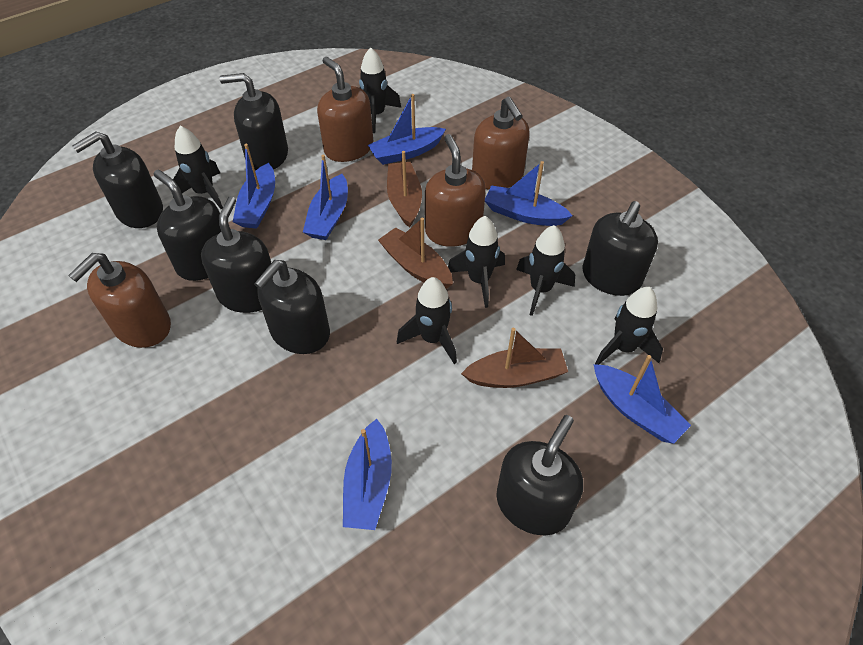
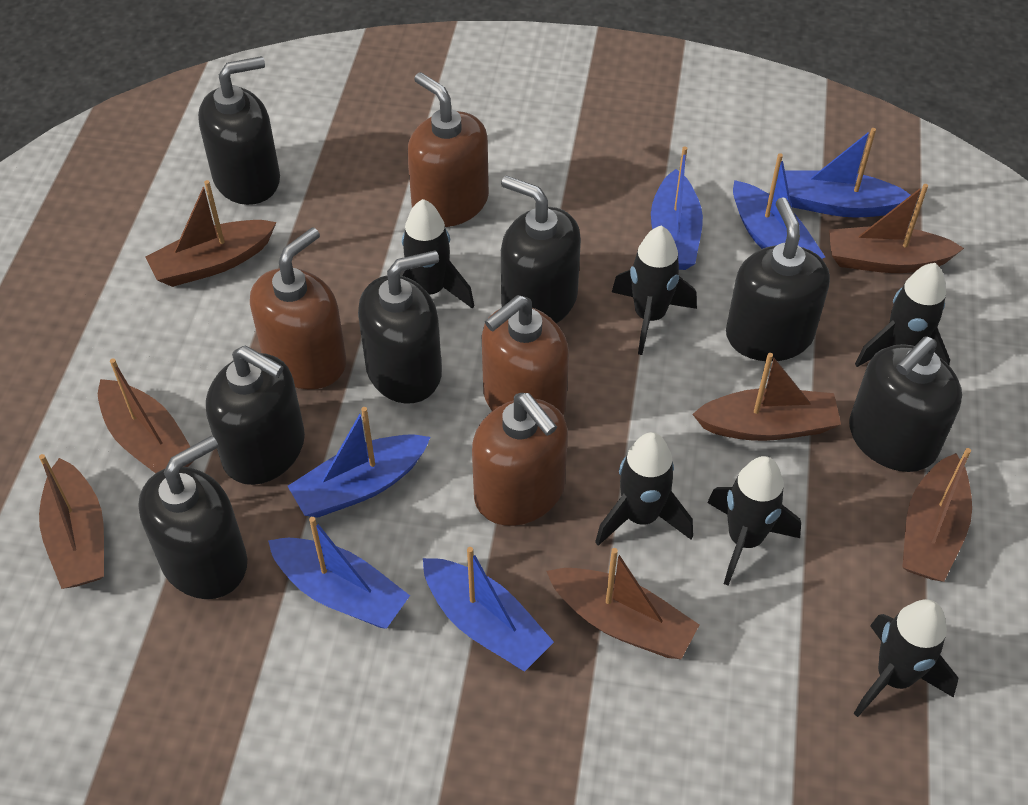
brown boat: 3 -> 7

